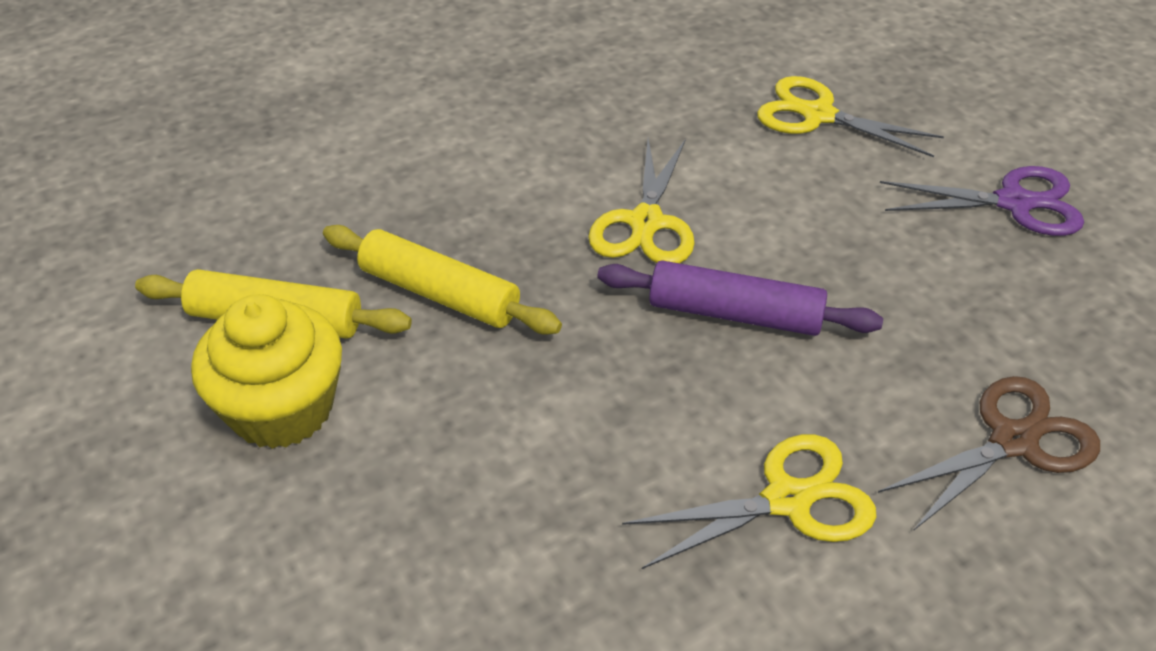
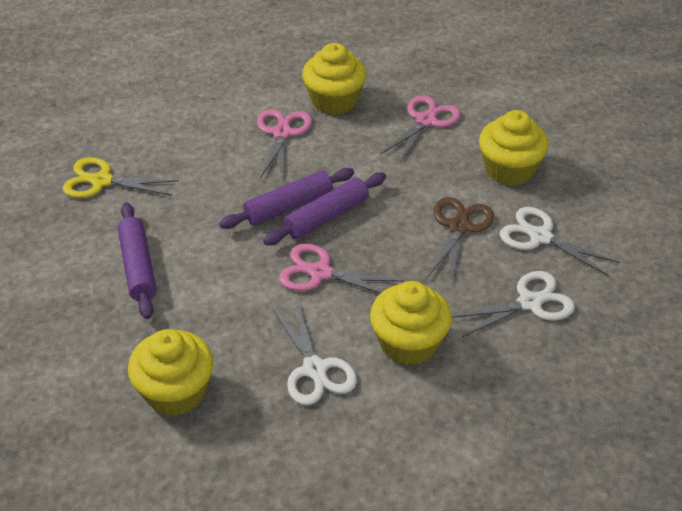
pink scissors: 0 -> 3
purple rolling pin: 1 -> 3
purple scissors: 1 -> 0
white scissors: 0 -> 3
yellow cupcake: 1 -> 4
yellow rolling pin: 2 -> 0
yellow scissors: 3 -> 1

